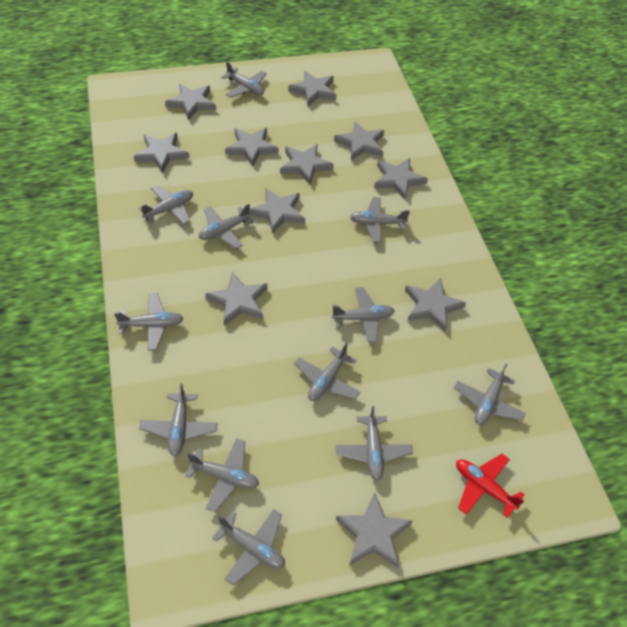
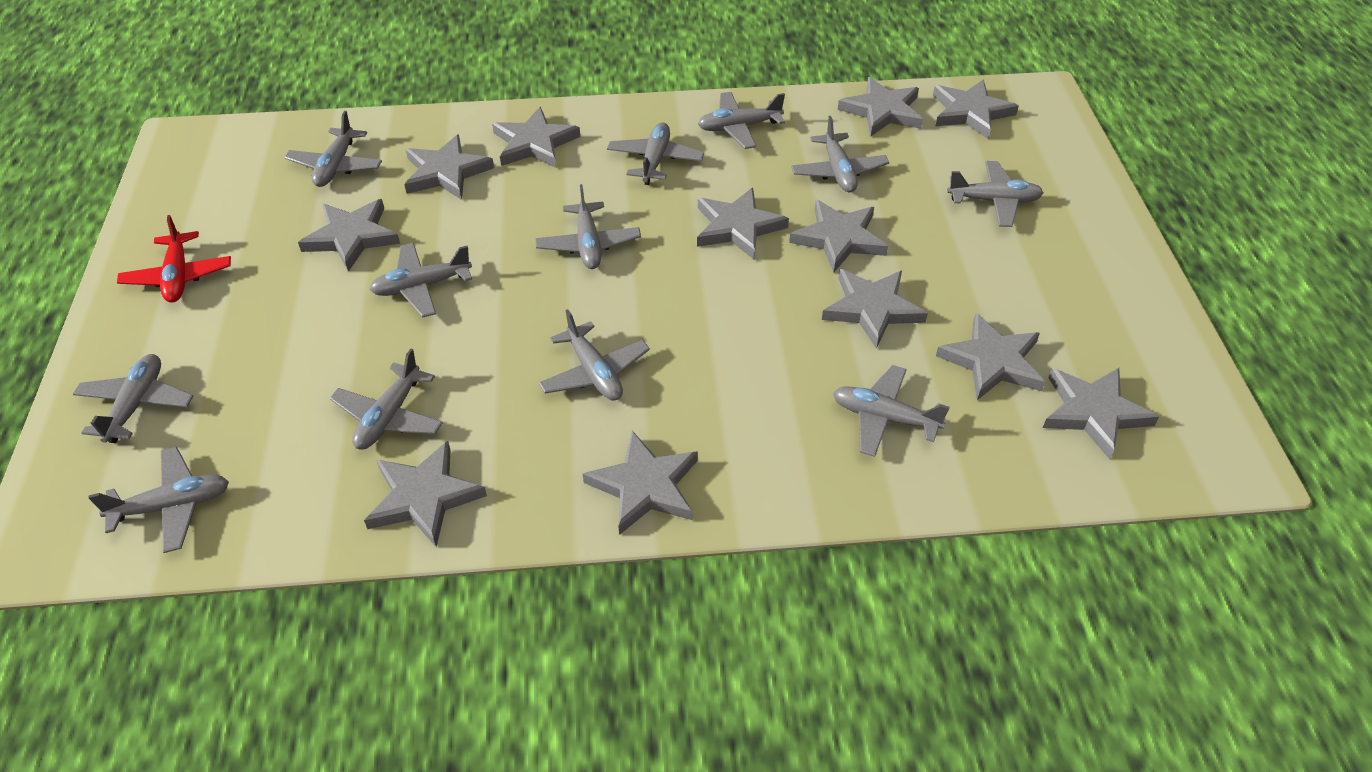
grey star: 11 -> 12

